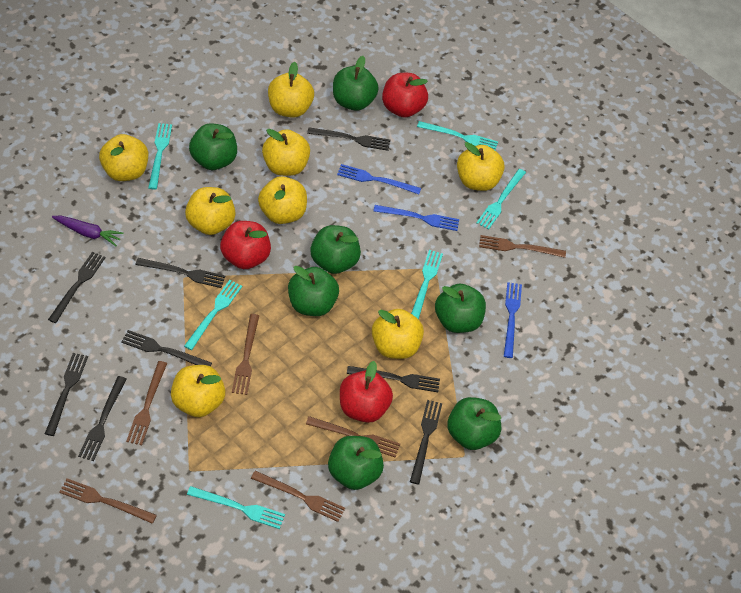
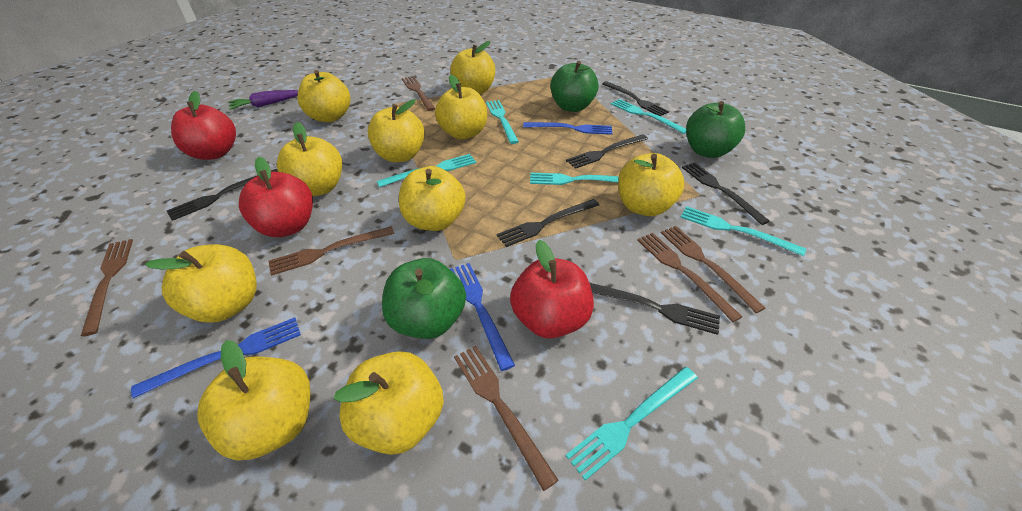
black fork: 8 -> 6
green apple: 7 -> 3
yellow apple: 8 -> 10

